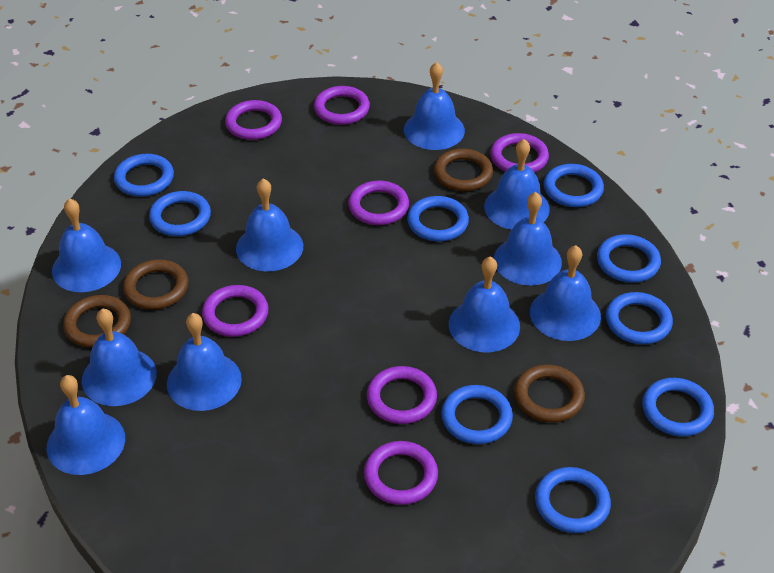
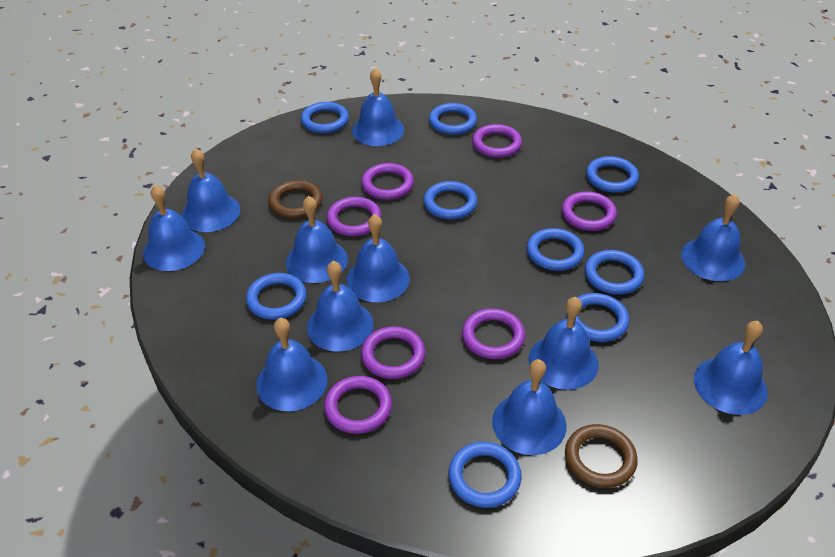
blue bell: 10 -> 11
brown ring: 4 -> 2

